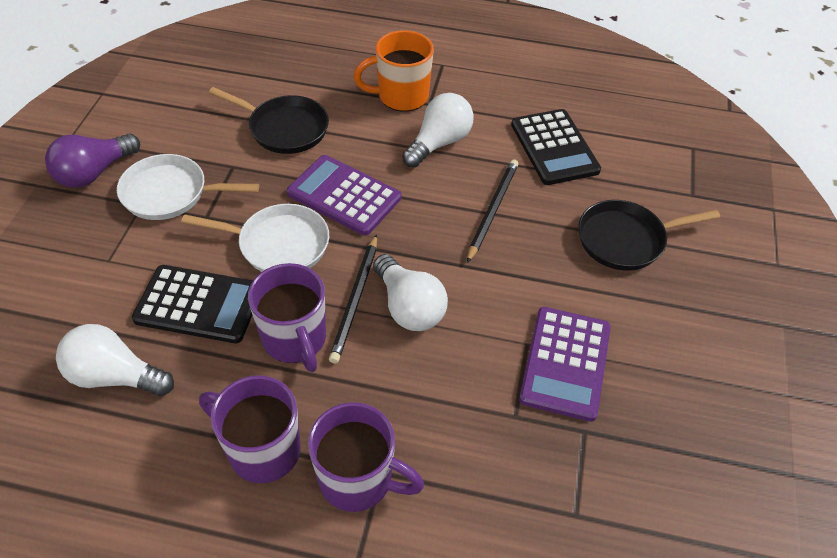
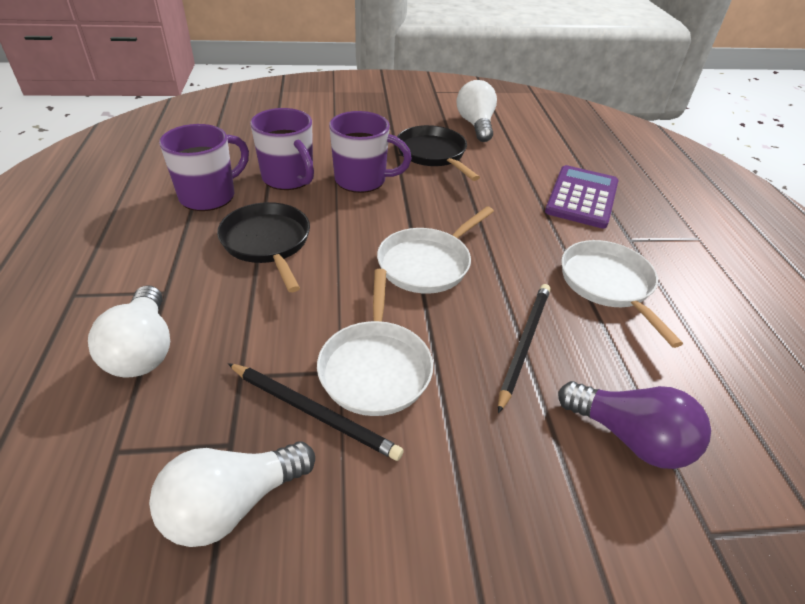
black calculator: 2 -> 0
orange mug: 1 -> 0
purple calculator: 2 -> 1
white pan: 2 -> 3

